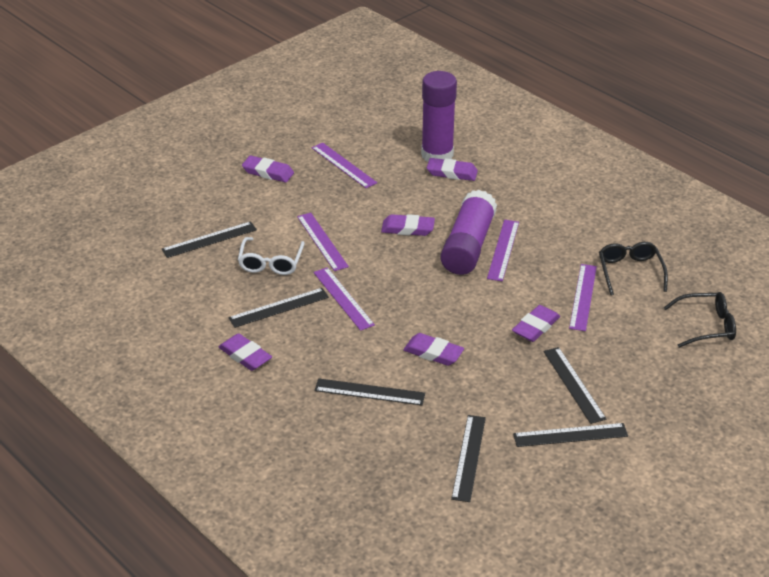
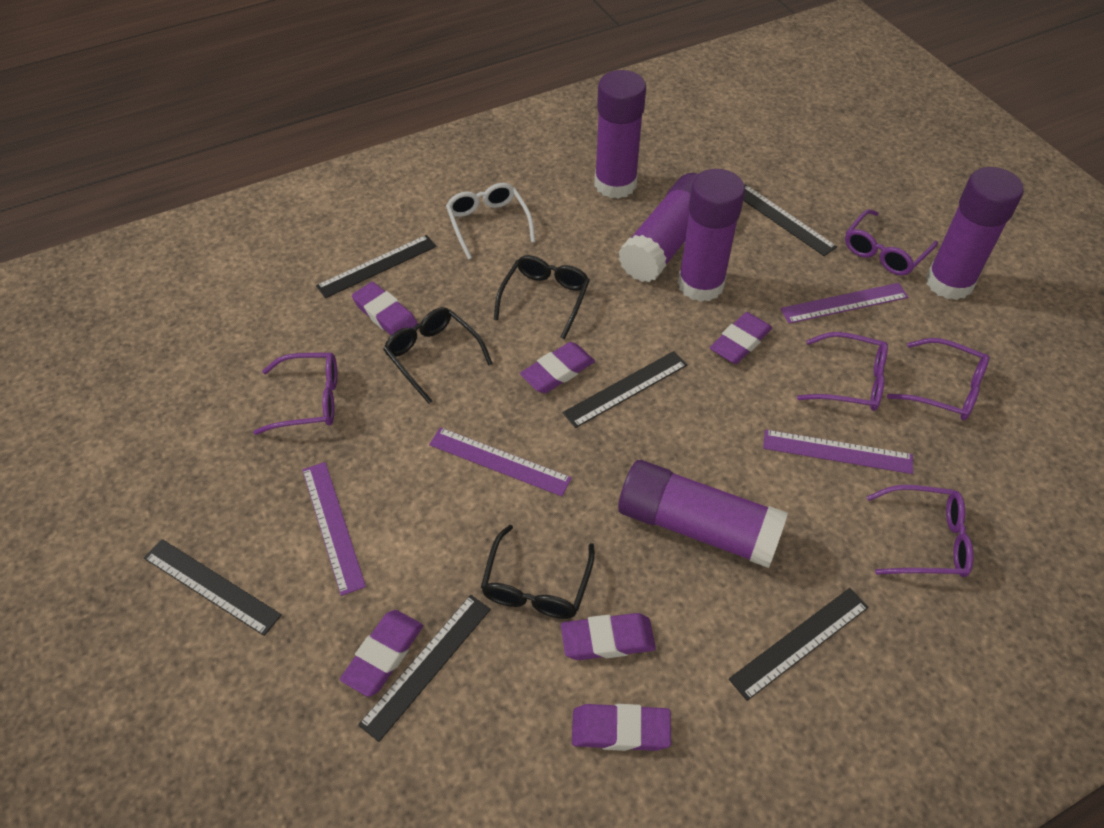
black glasses: 2 -> 3
purple glasses: 0 -> 5
purple glue stick: 2 -> 5
purple ruler: 5 -> 4

